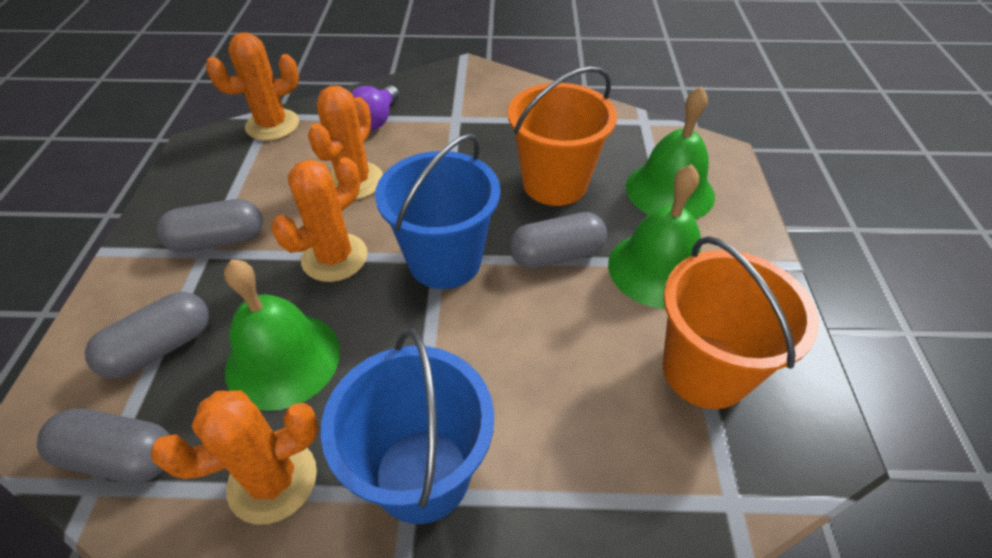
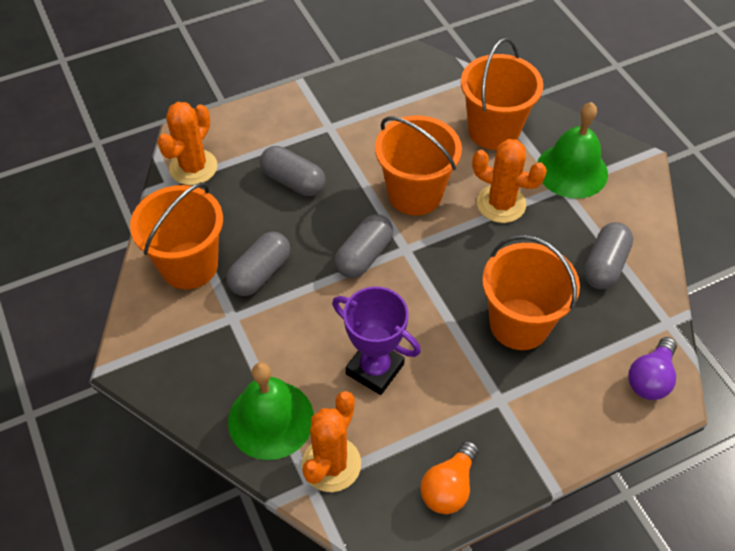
blue bucket: 2 -> 0
green bell: 3 -> 2
orange bucket: 2 -> 4
orange cactus: 4 -> 3
orange light bulb: 0 -> 1
purple trophy: 0 -> 1

